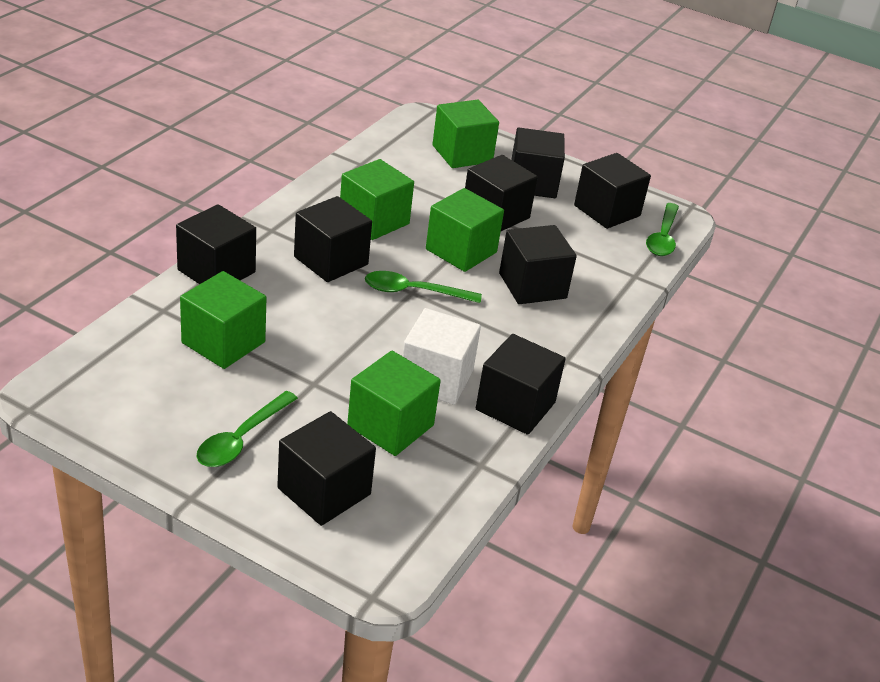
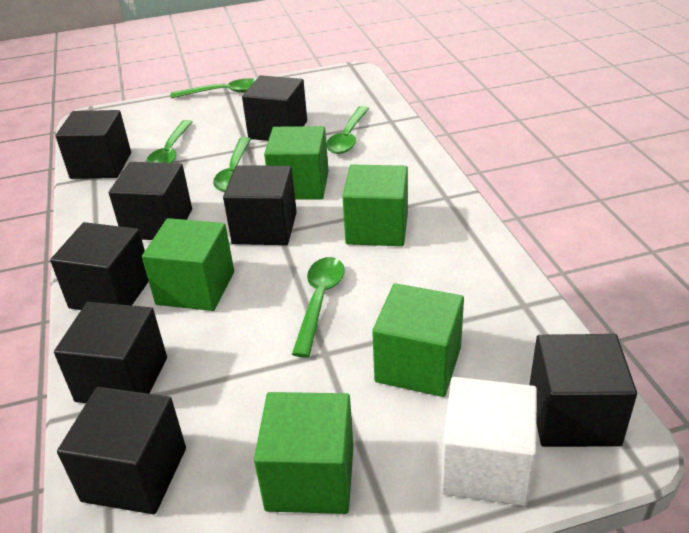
green spoon: 3 -> 5

